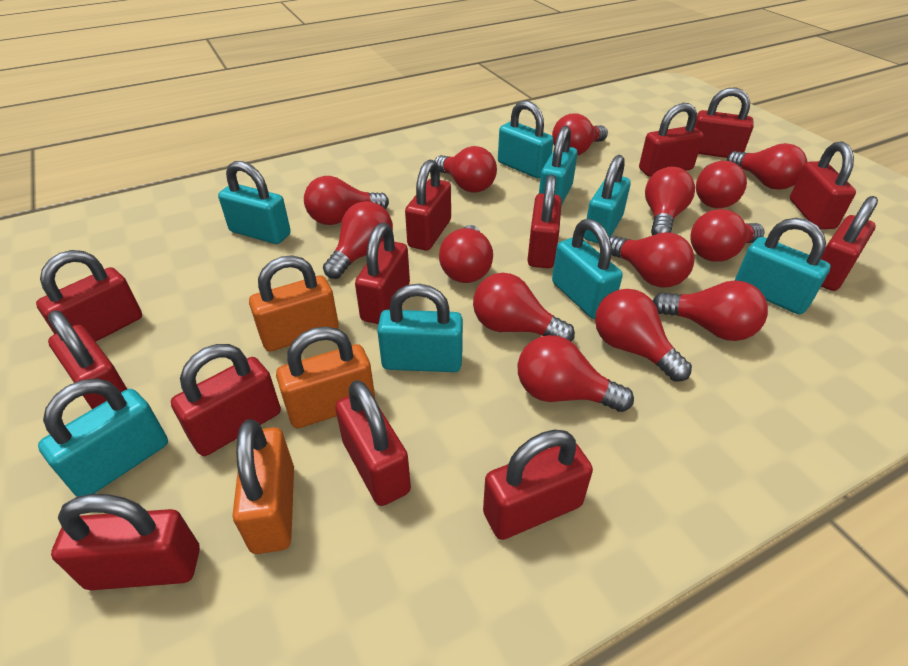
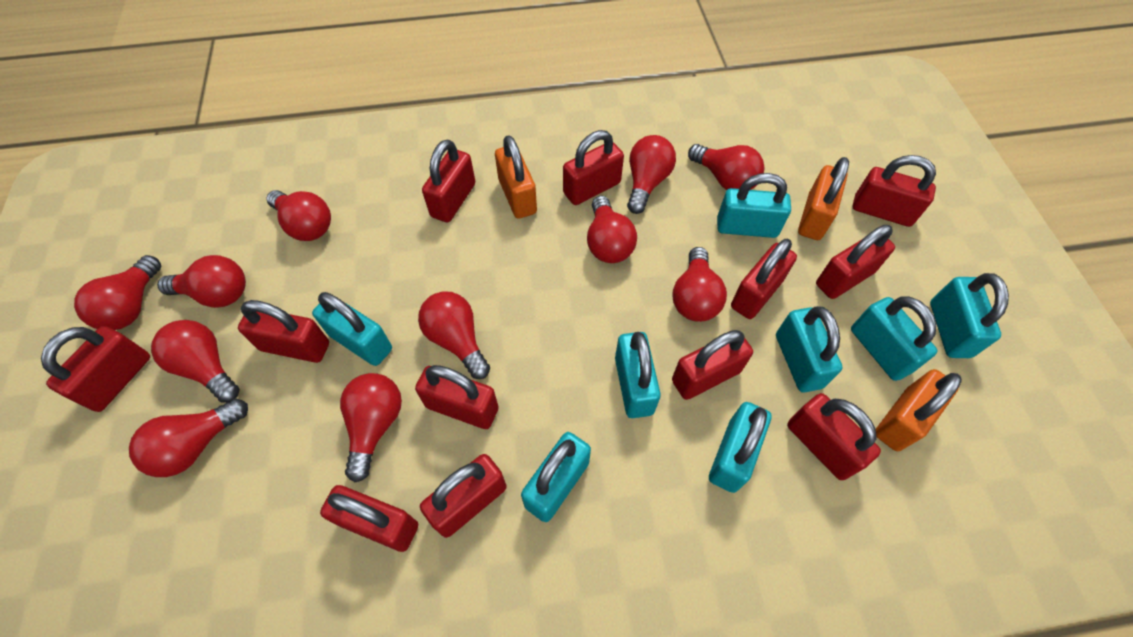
red light bulb: 14 -> 11
red padlock: 13 -> 12

